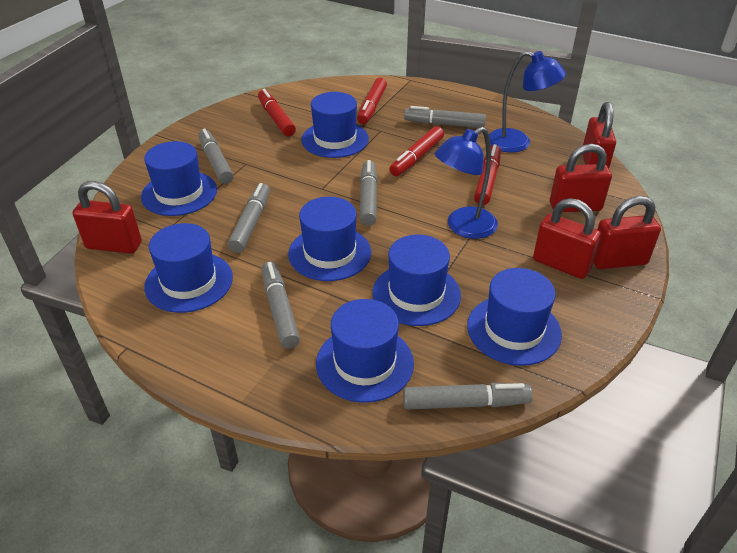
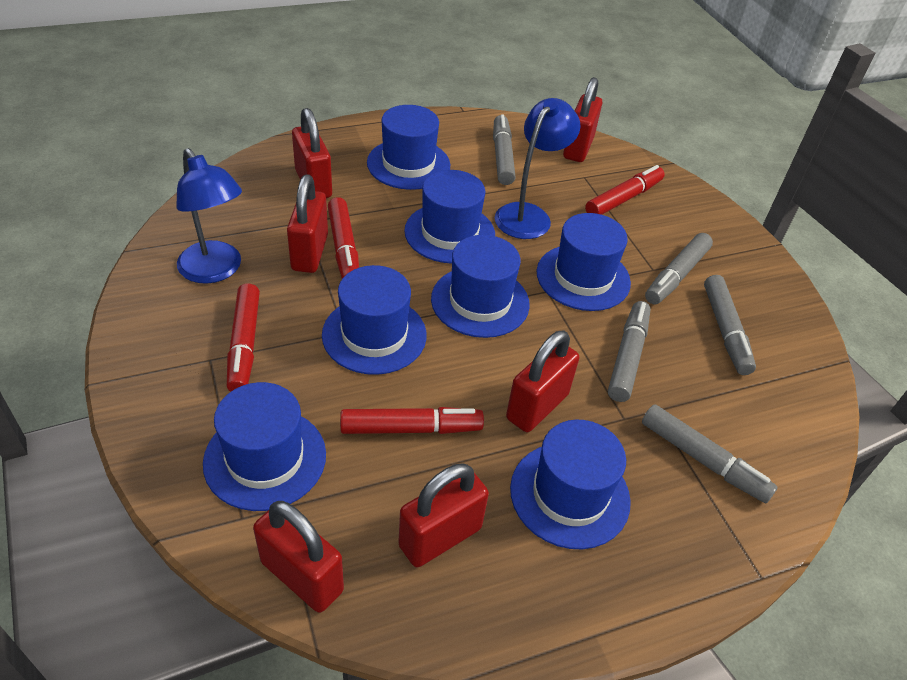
grey marker: 6 -> 5
red padlock: 5 -> 6

